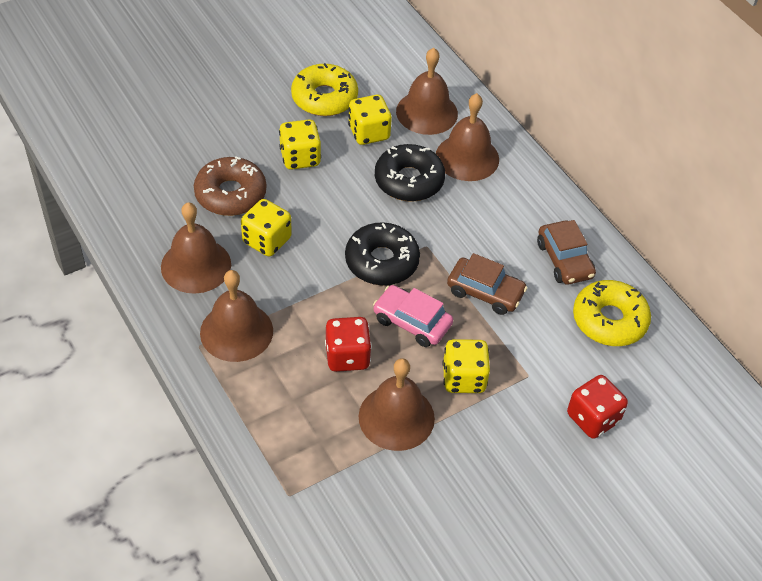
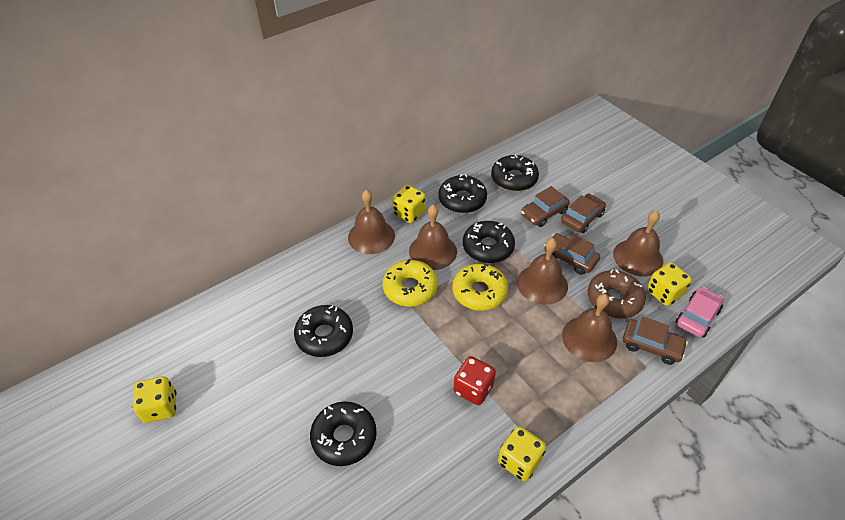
black donut: 2 -> 5
brown car: 2 -> 4
red dice: 2 -> 1

